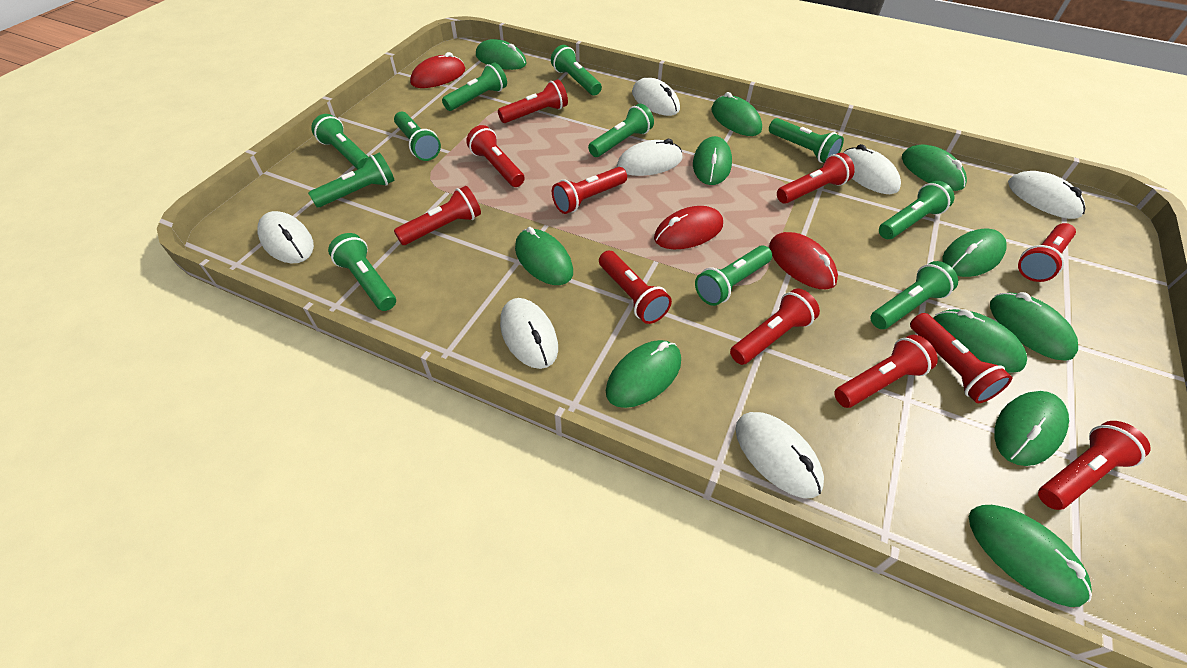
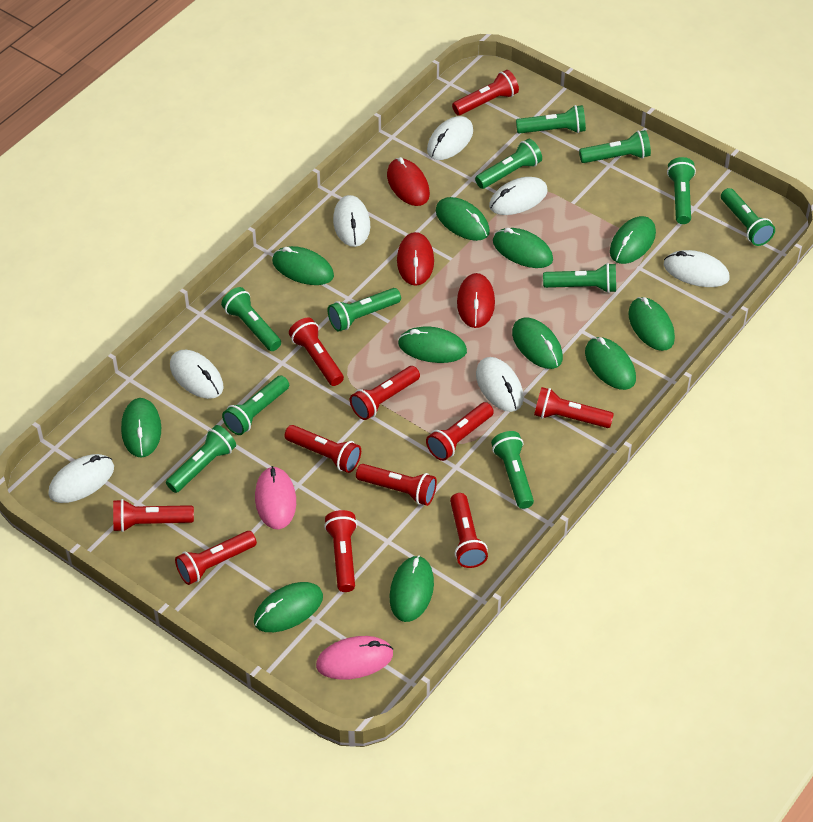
pink mouse: 0 -> 2

